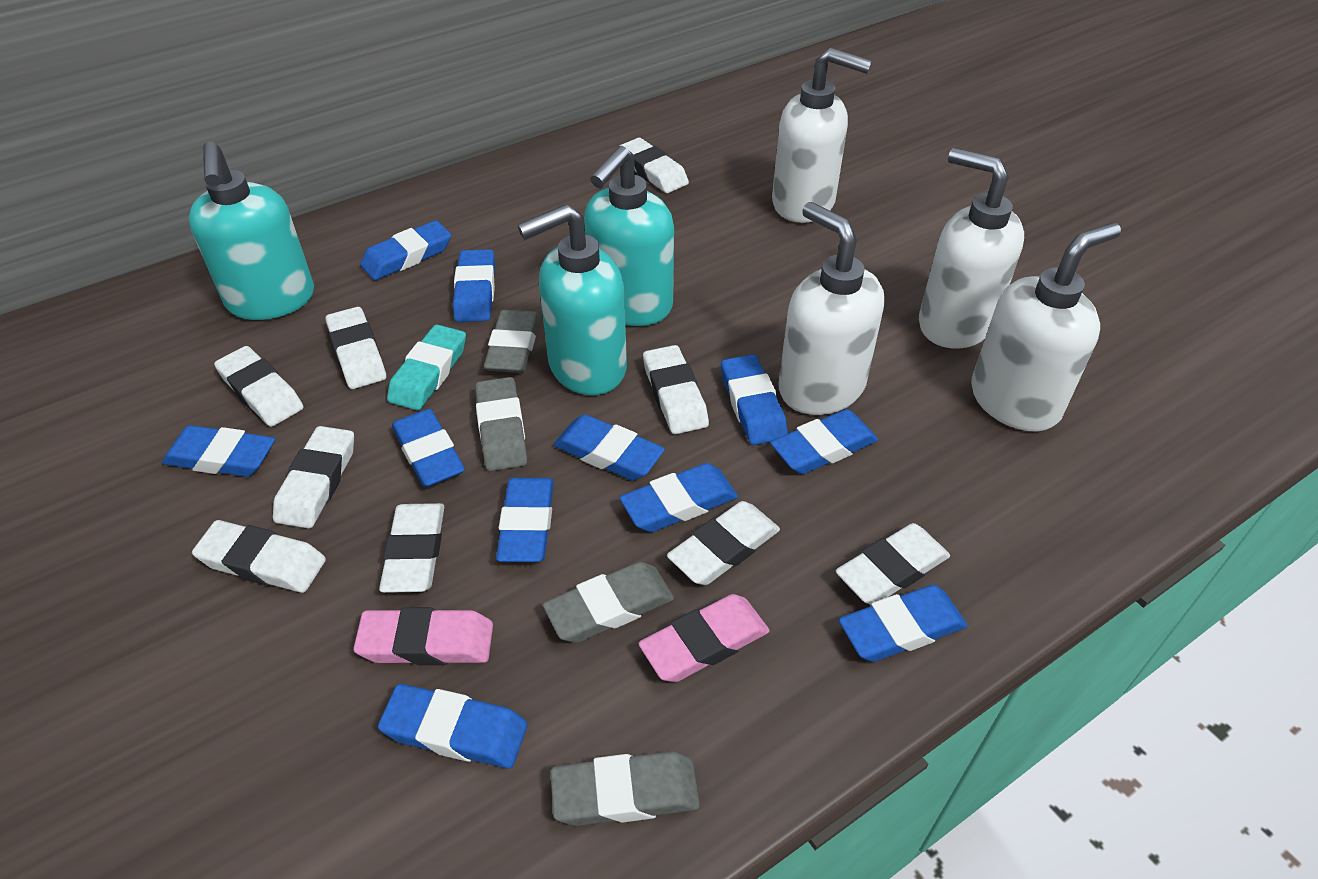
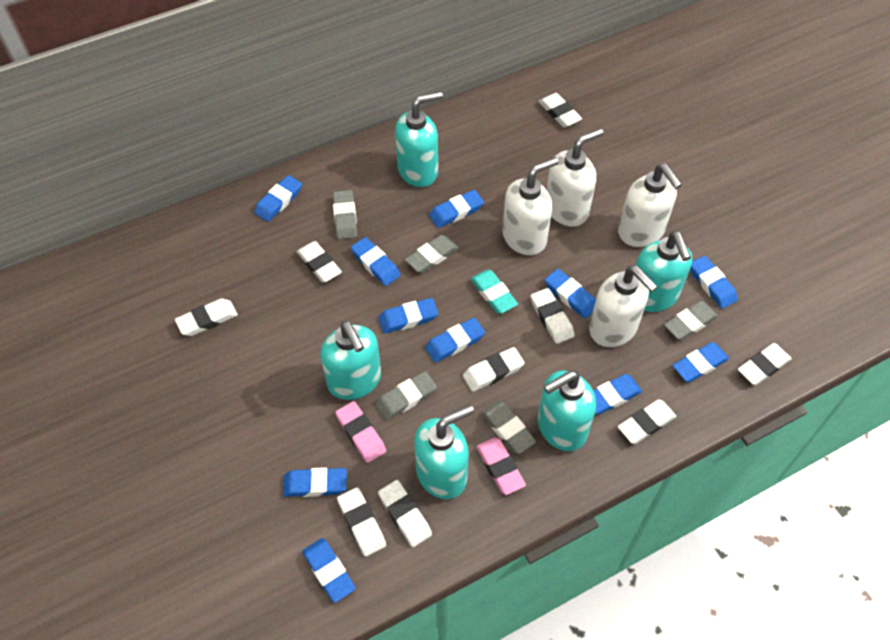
grey eraser: 4 -> 5
turquoise soap dispenser: 3 -> 5

